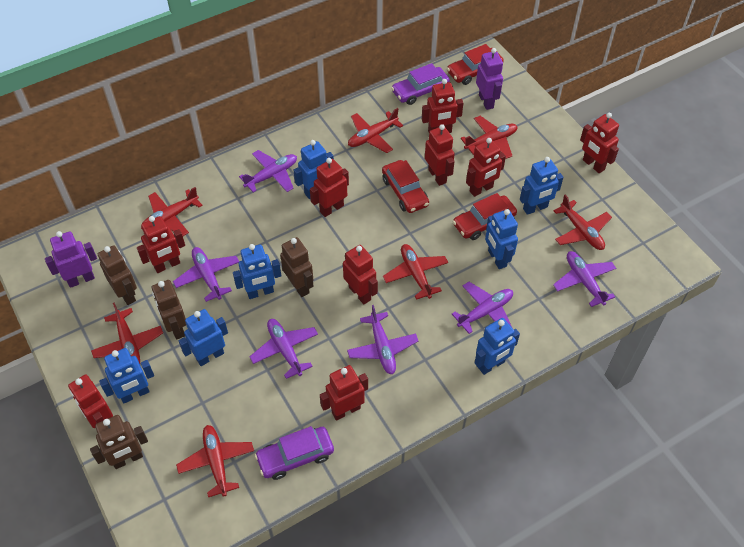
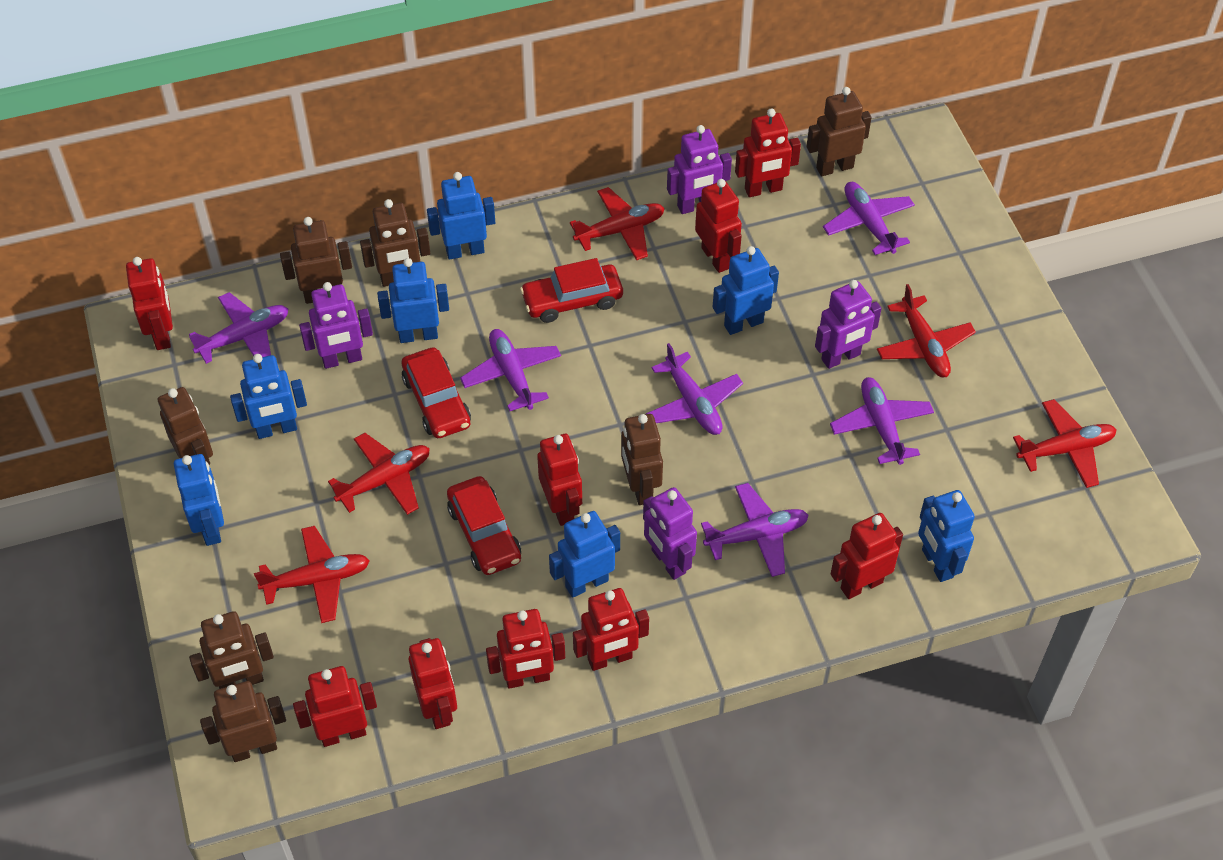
brown robot: 4 -> 7
purple car: 2 -> 0
purple robot: 2 -> 4
red plane: 7 -> 5

